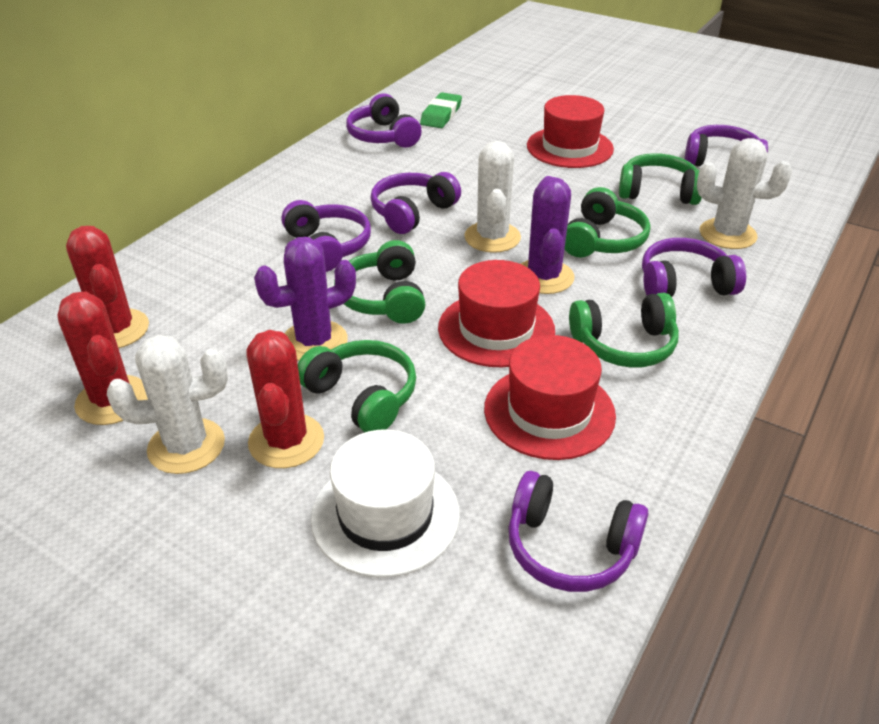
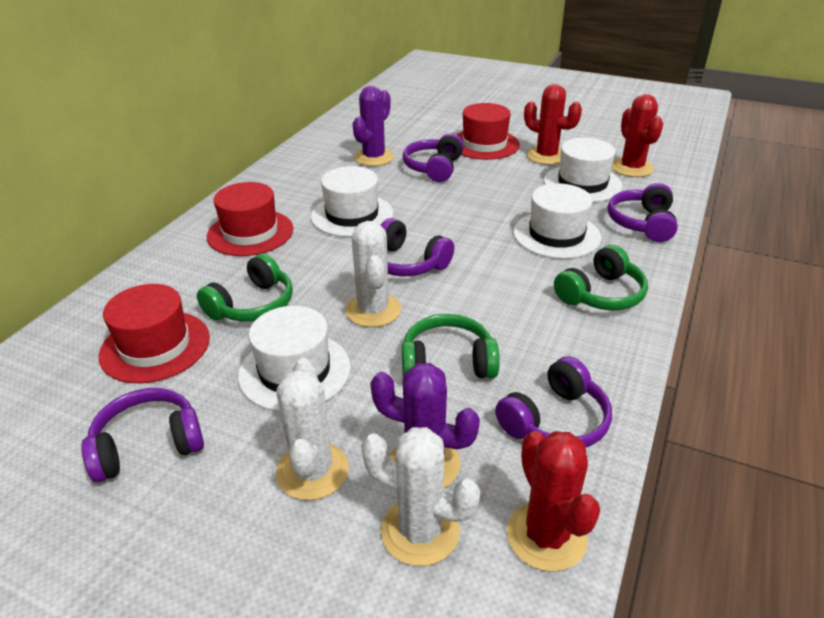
green eraser: 1 -> 0
green headphones: 5 -> 3
purple headphones: 6 -> 5
white hat: 1 -> 4

